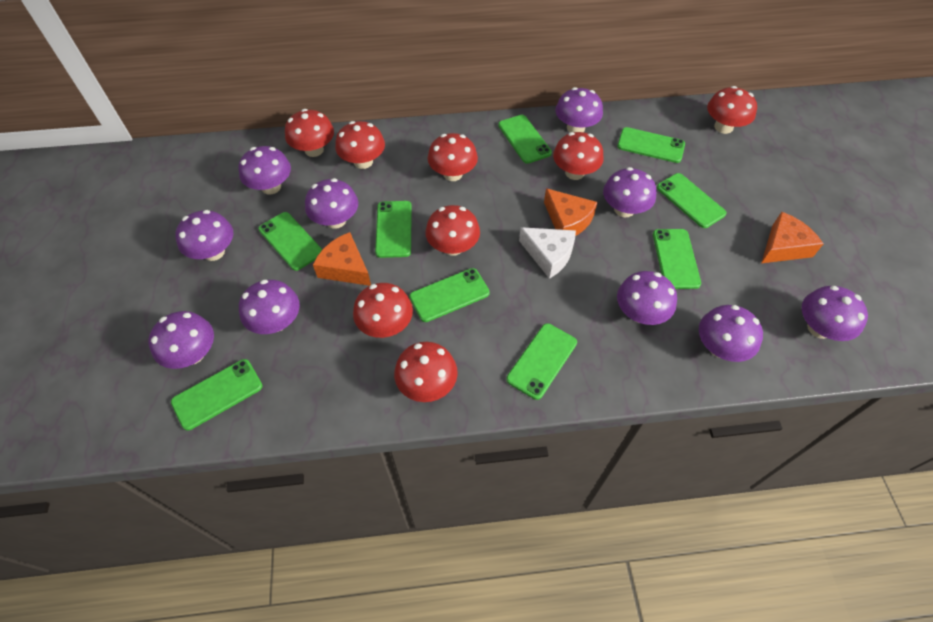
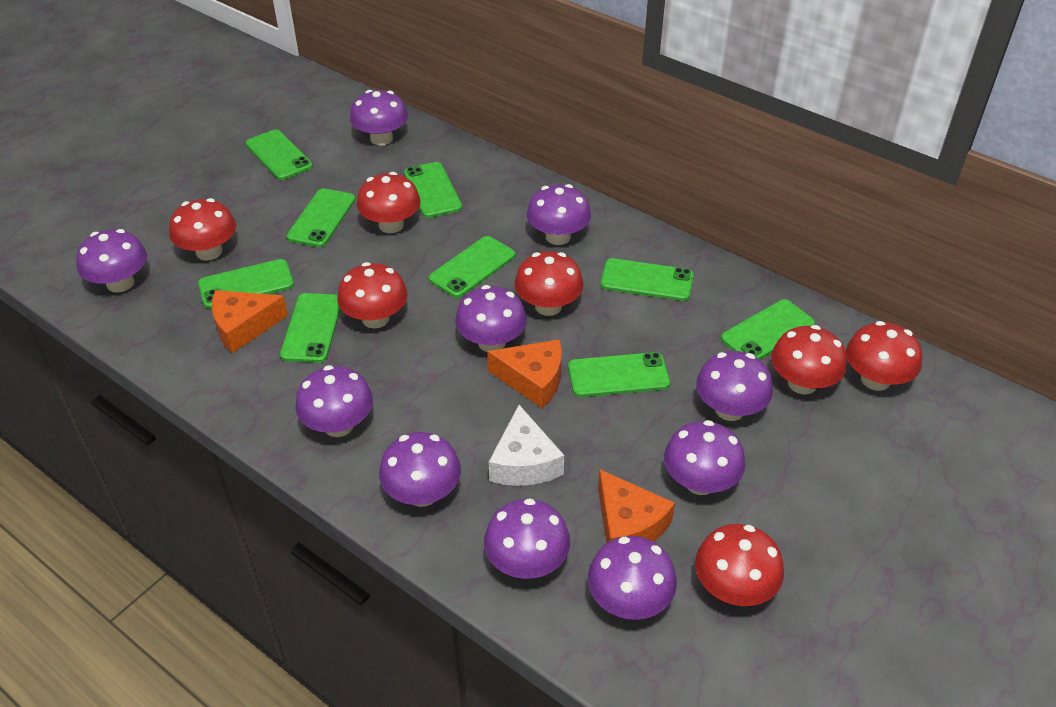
red mushroom: 8 -> 7

